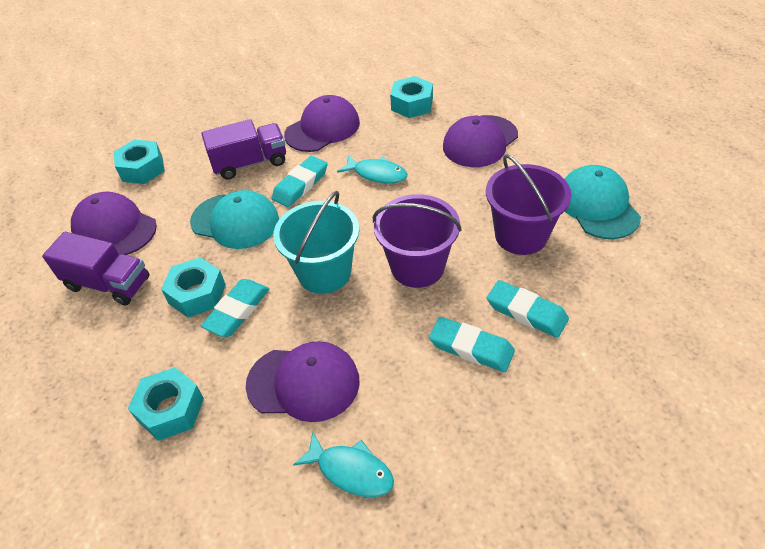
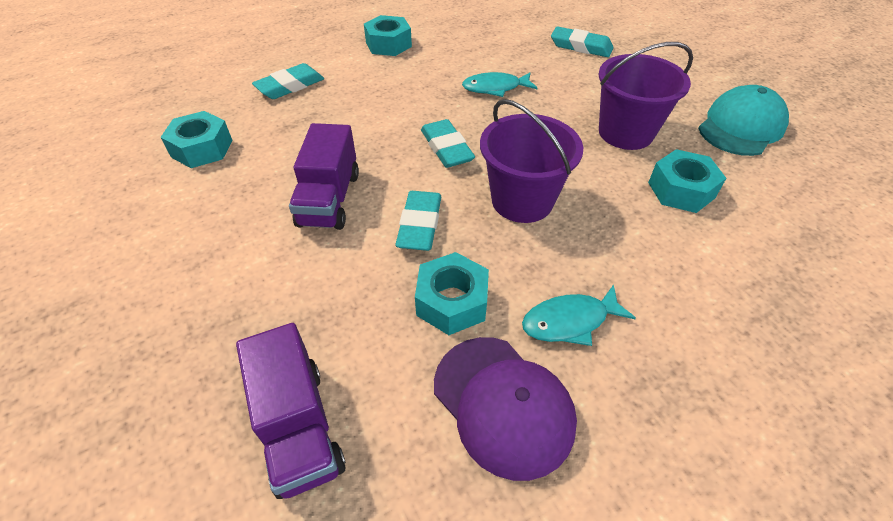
purple cap: 4 -> 1
turquoise bucket: 1 -> 0
turquoise cap: 2 -> 1

